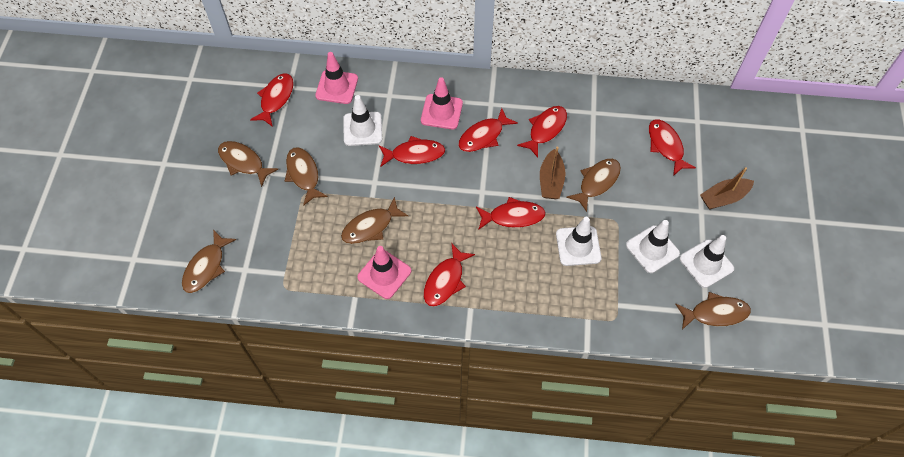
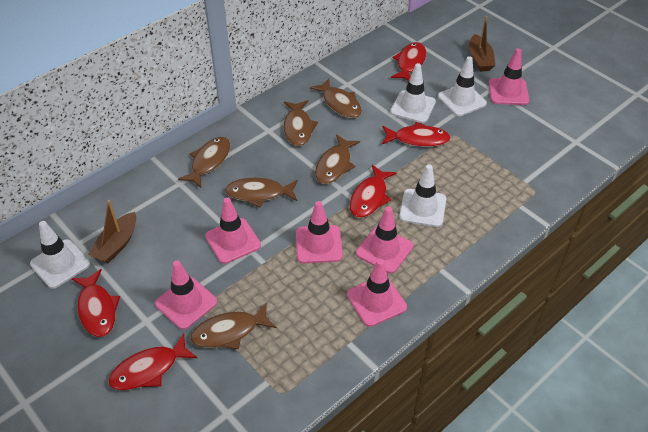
pink traffic cone: 3 -> 6
red fish: 7 -> 5

